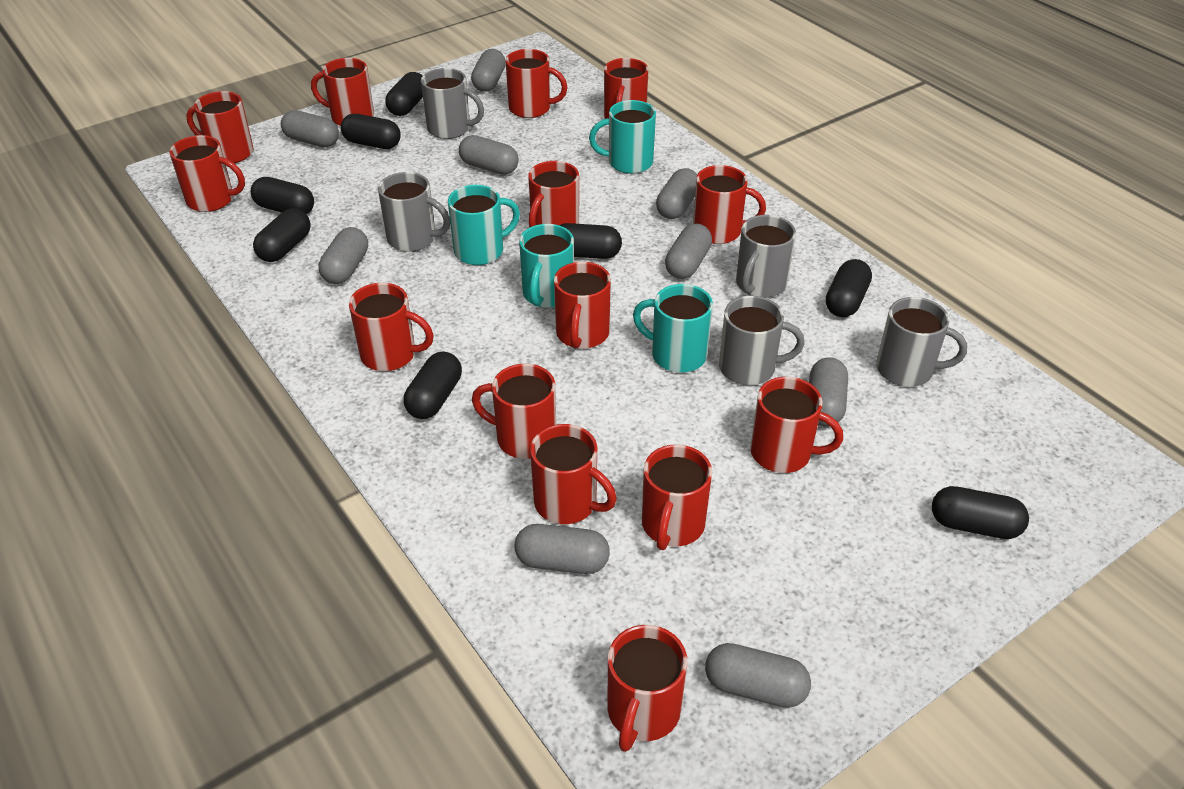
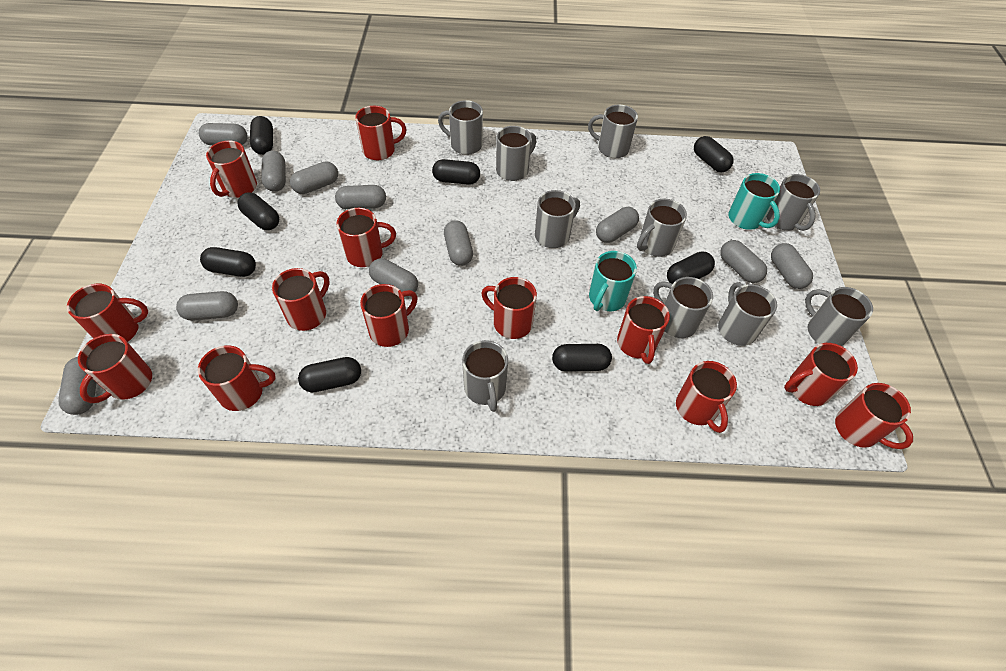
grey capsule: 9 -> 11
grey mug: 5 -> 10
red mug: 14 -> 13
turquoise mug: 4 -> 2

